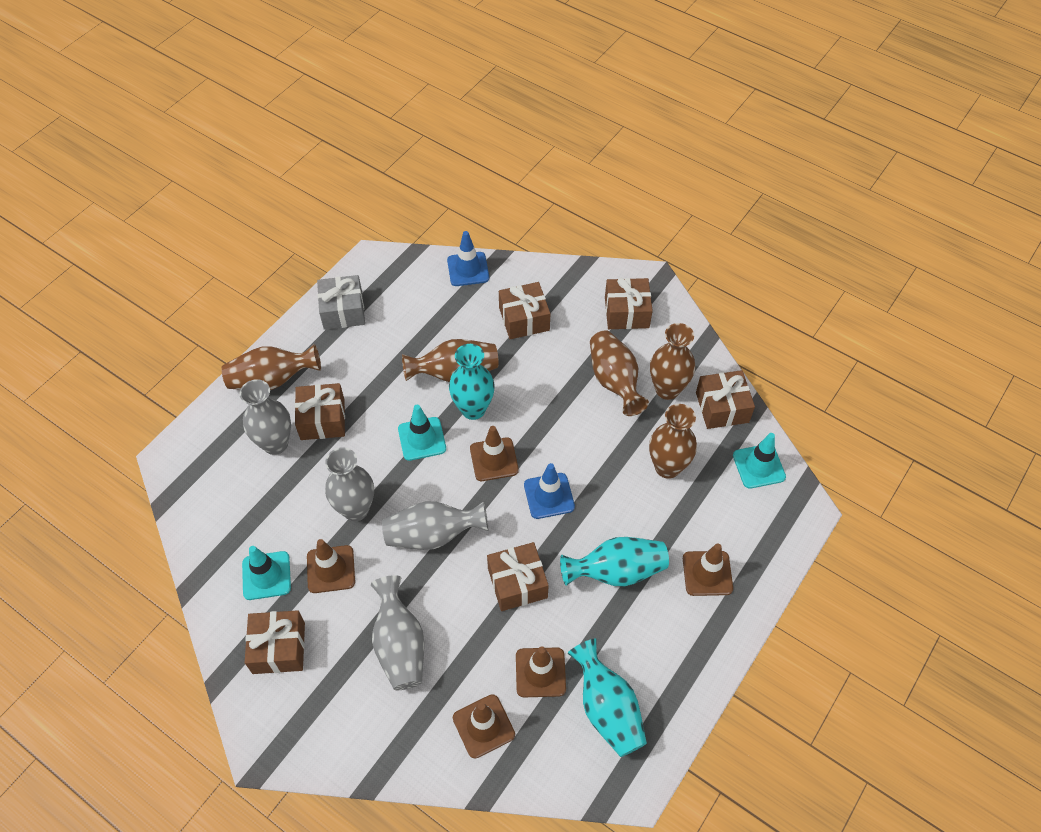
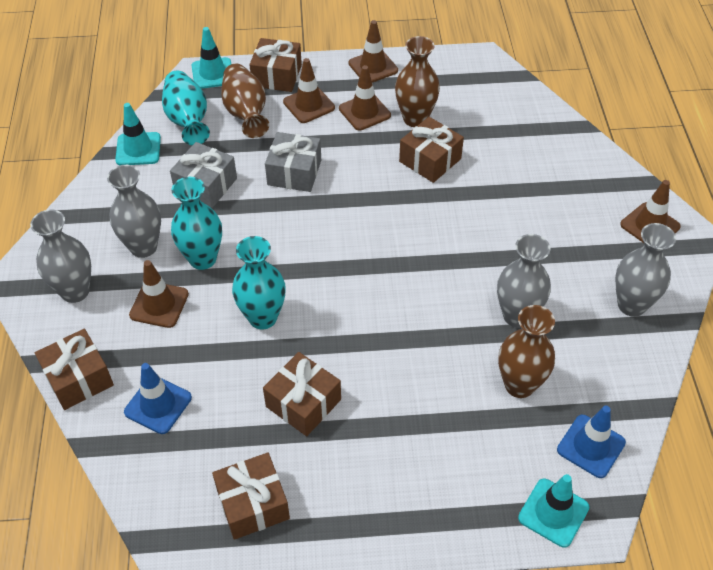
brown gift: 6 -> 5
brown vase: 5 -> 3
grey gift: 1 -> 2

